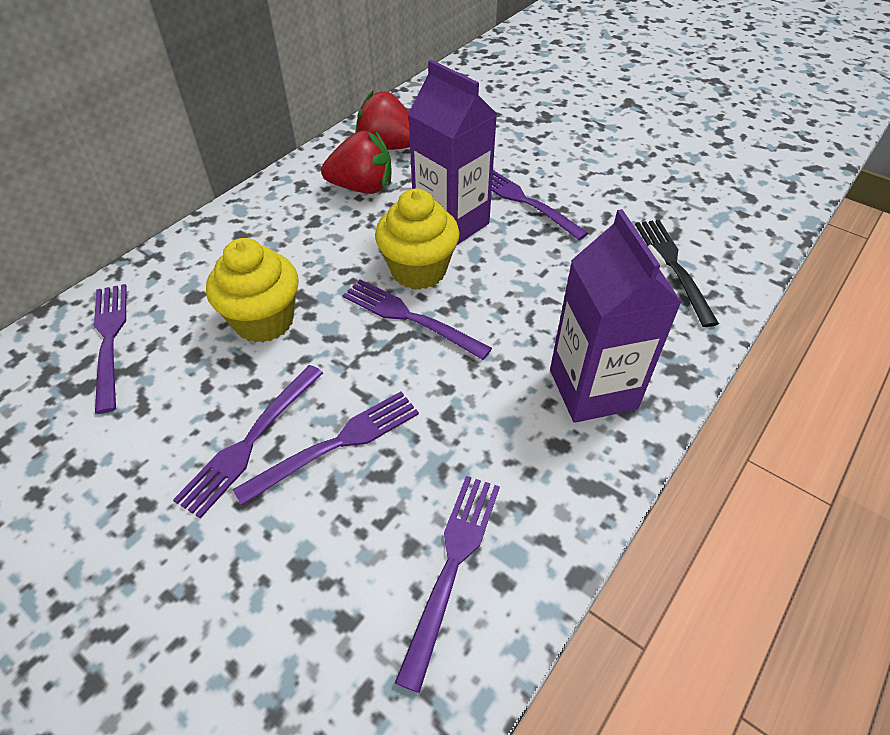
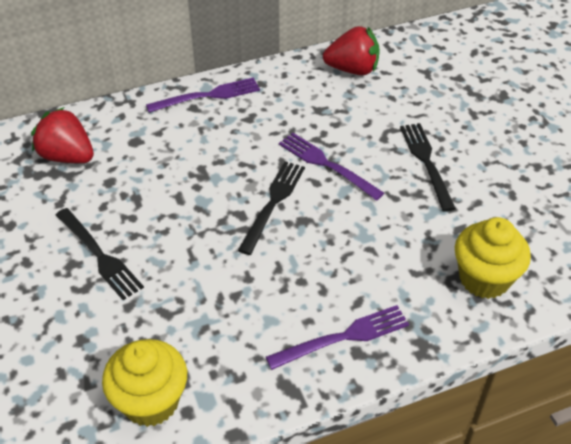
black fork: 1 -> 3
purple carton: 2 -> 0
purple fork: 6 -> 3

